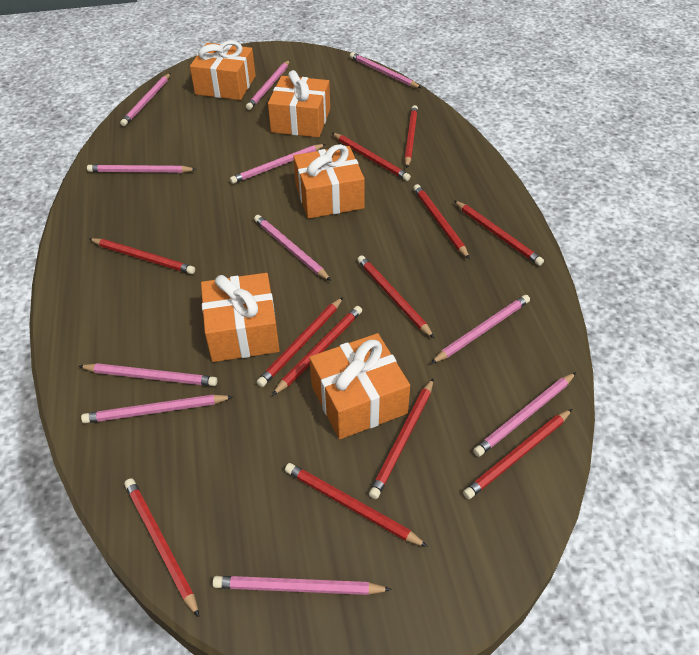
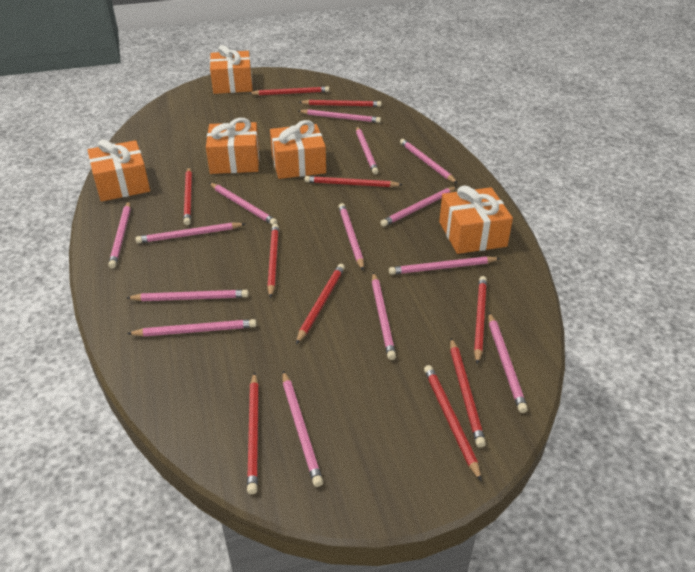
pink pencil: 11 -> 14
red pencil: 12 -> 10

